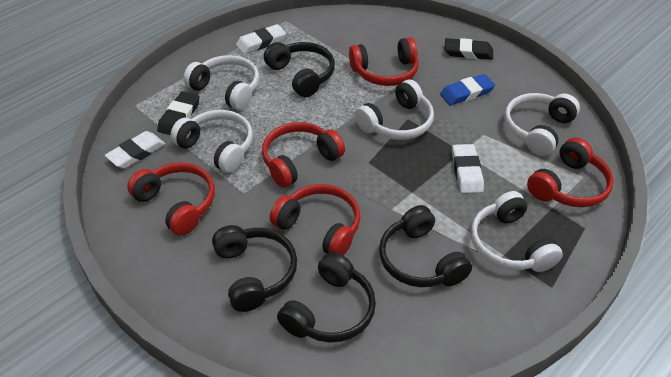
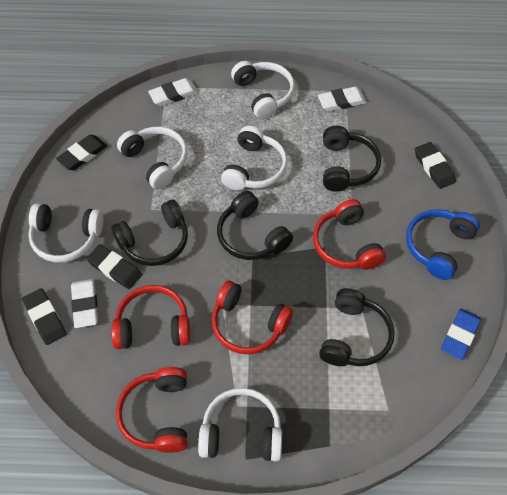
black eraser: 2 -> 4
blue headphones: 0 -> 1
red headphones: 5 -> 4

